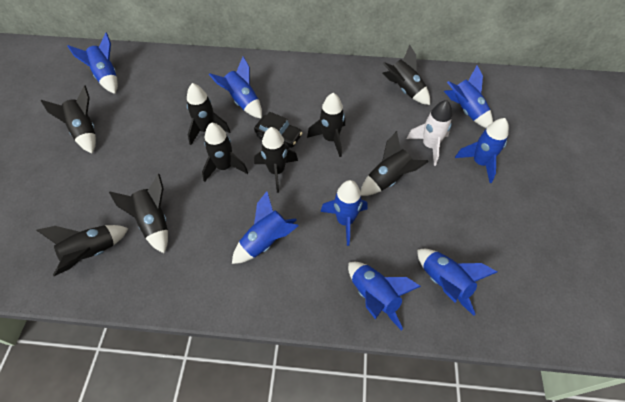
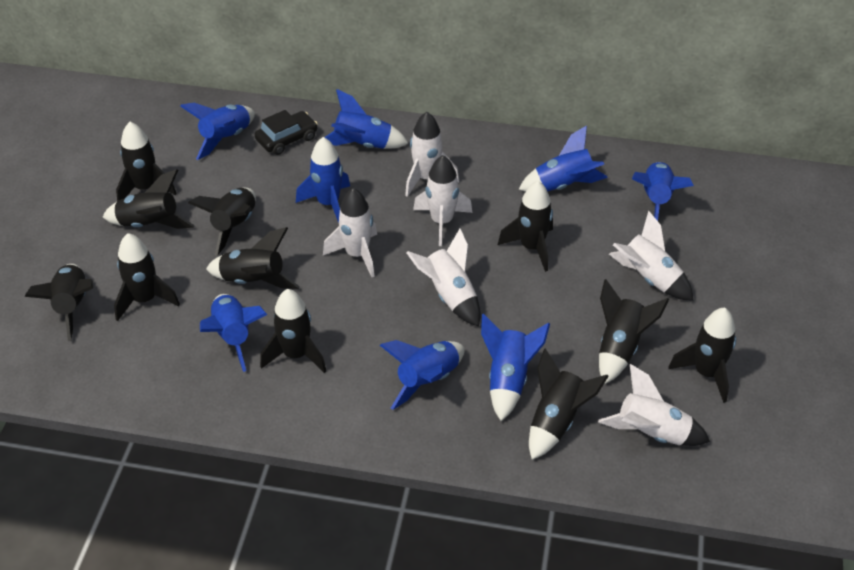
black rocket: 9 -> 11
white rocket: 1 -> 6

